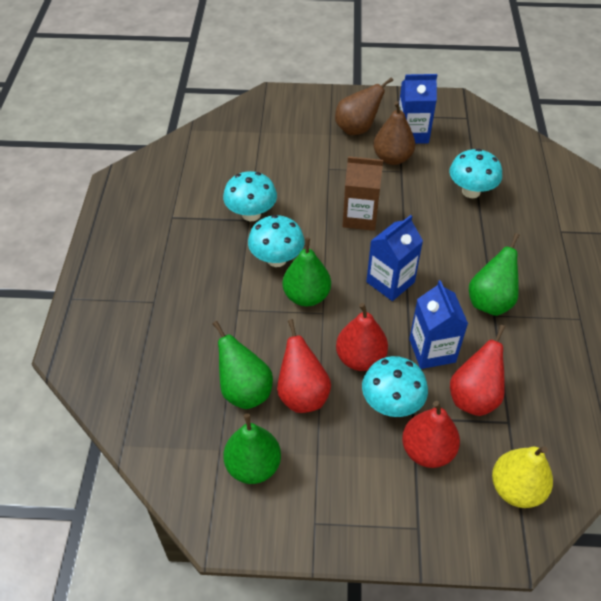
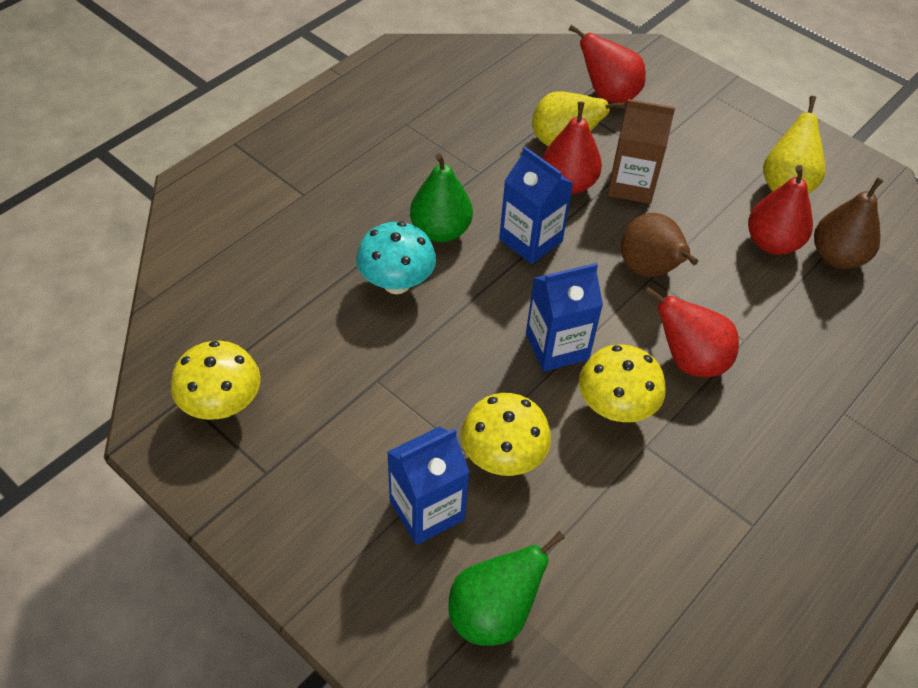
green pear: 4 -> 2
turquoise mushroom: 4 -> 1
yellow mushroom: 0 -> 3
yellow pear: 1 -> 2

